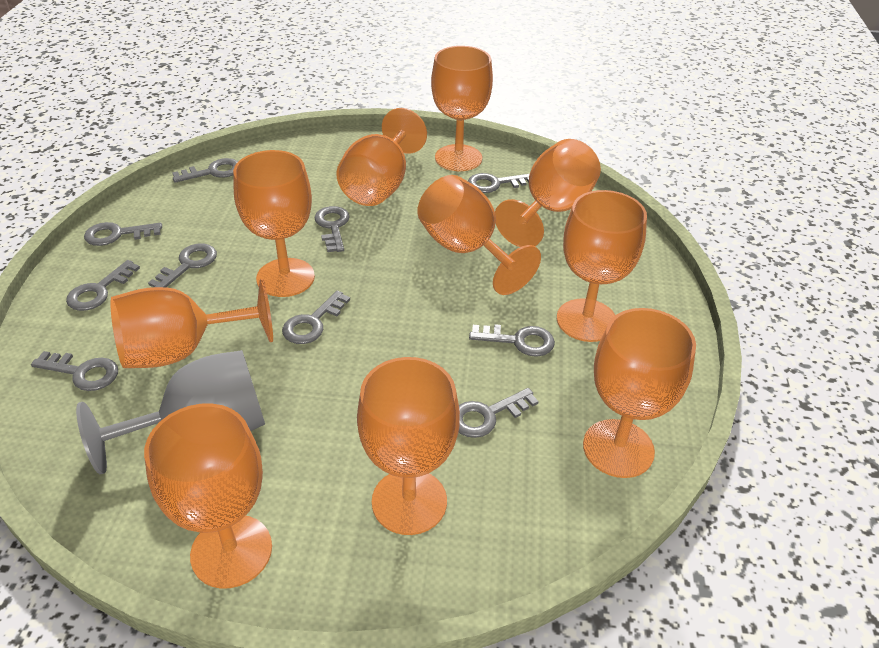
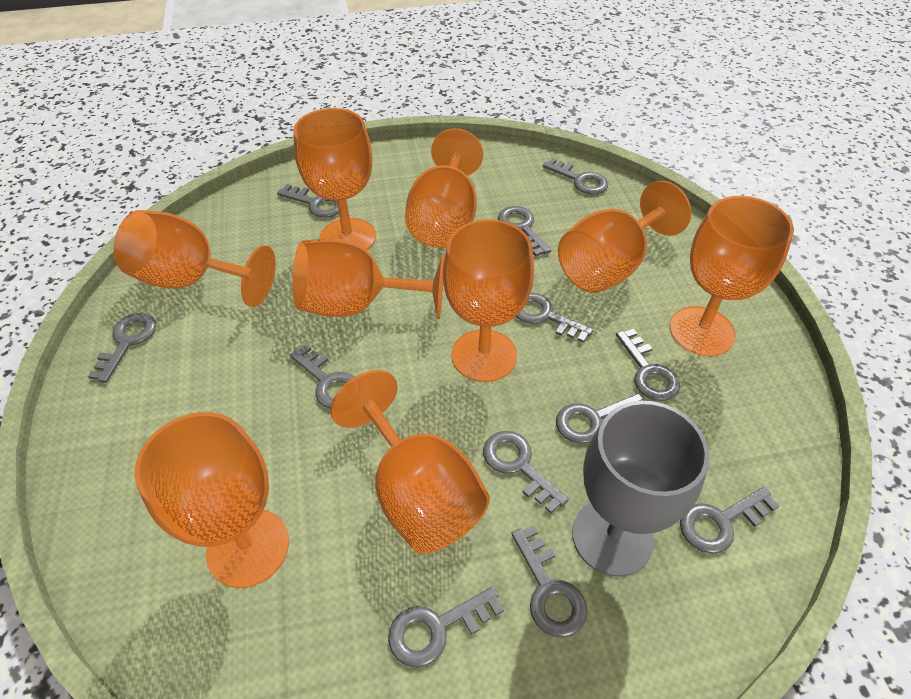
grey key: 10 -> 12
orange goblet: 10 -> 9

